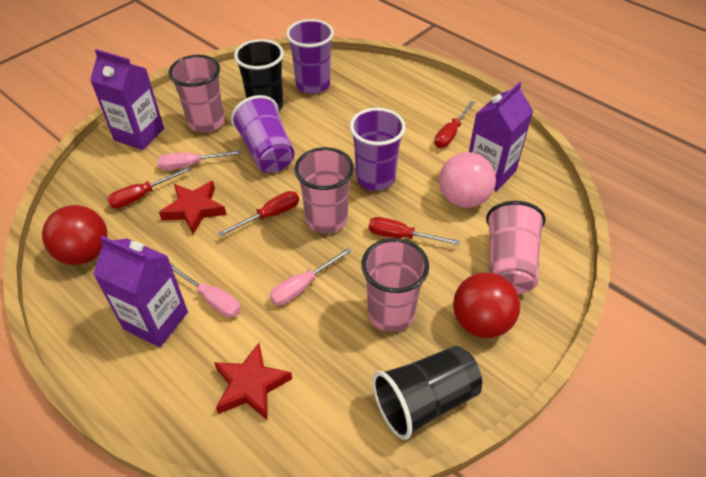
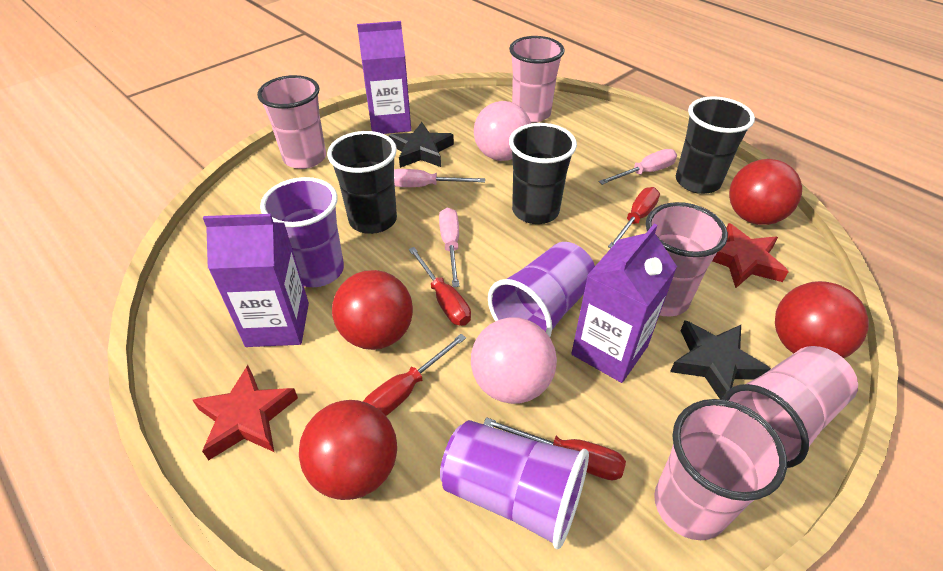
black cup: 2 -> 3
black star: 0 -> 2
pink ball: 1 -> 2
pink cup: 4 -> 5
red ball: 2 -> 4

